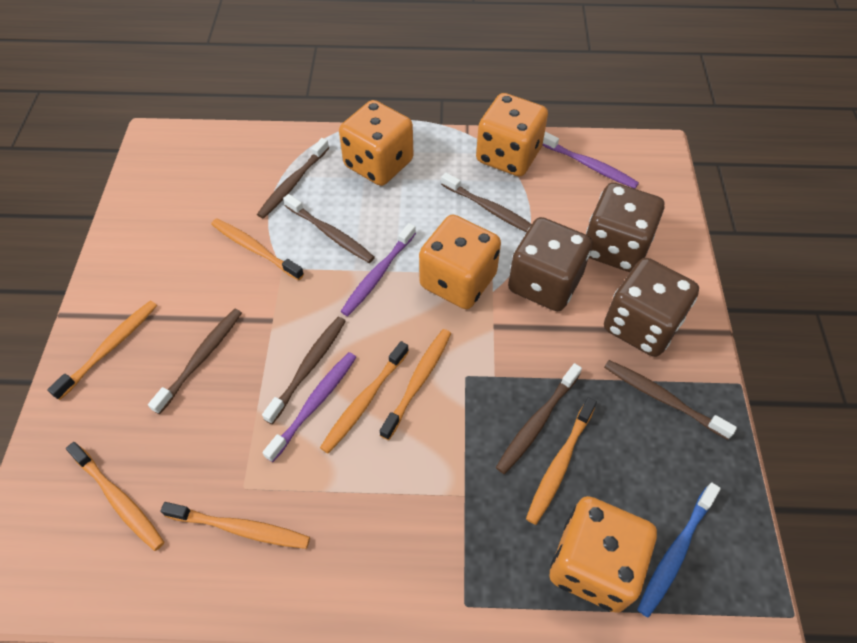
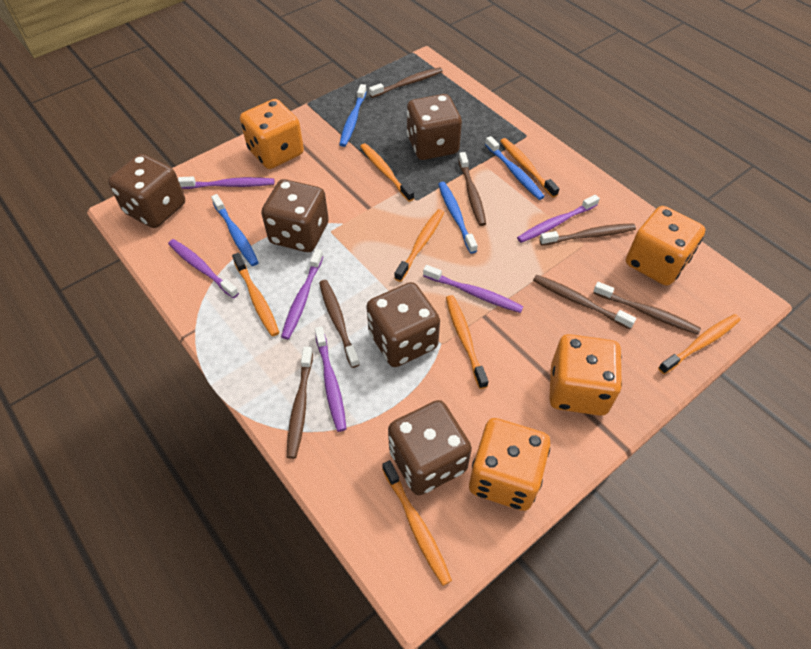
blue toothbrush: 1 -> 4
brown dice: 3 -> 5
purple toothbrush: 3 -> 6

